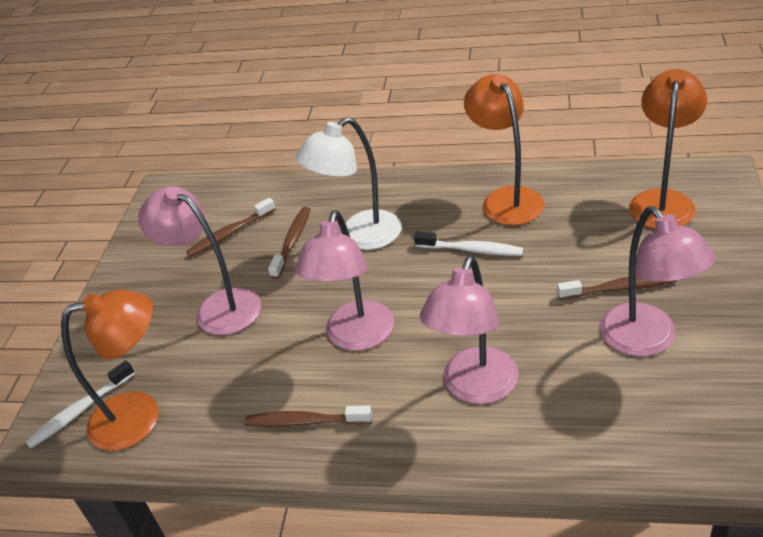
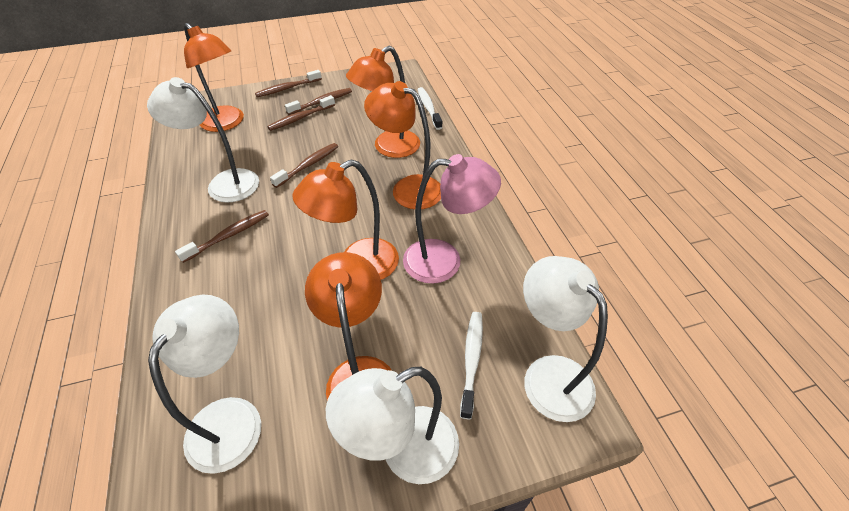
brown toothbrush: 4 -> 5
orange lamp: 3 -> 5
pink lamp: 4 -> 1
white lamp: 1 -> 4

